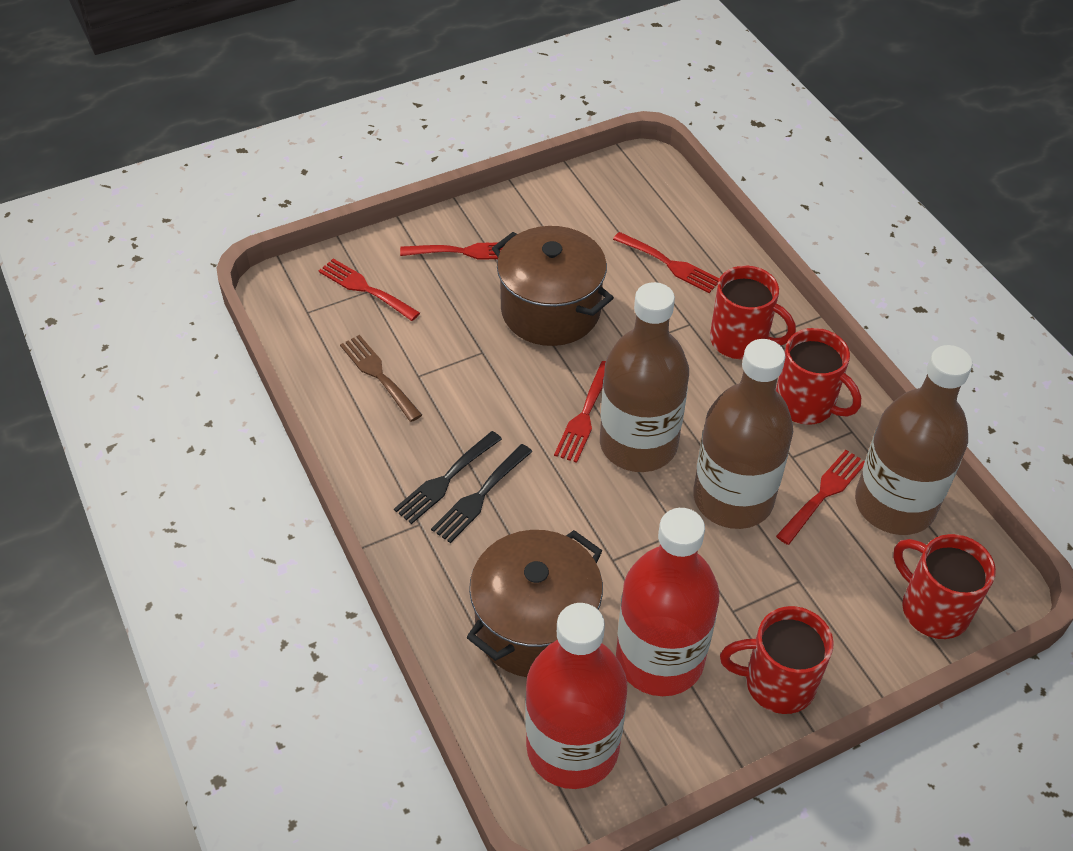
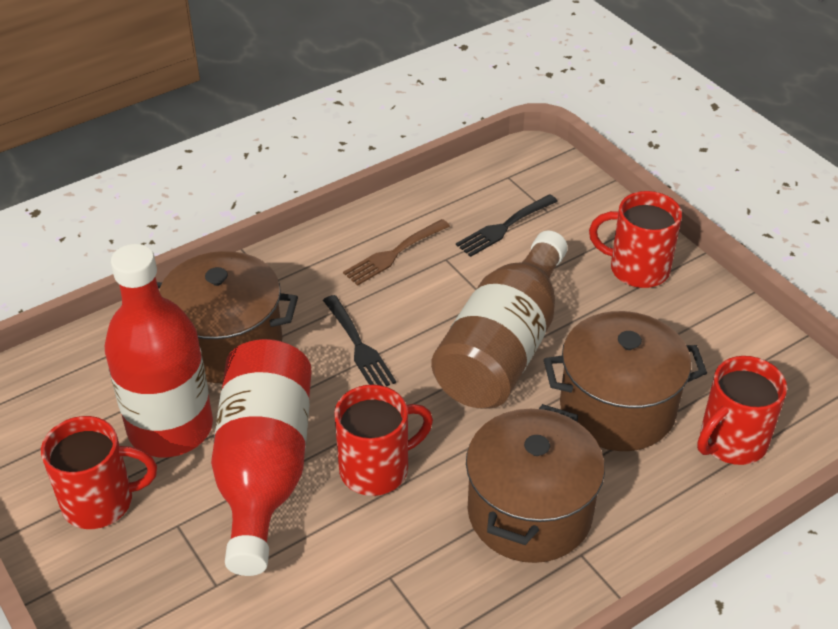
brown bottle: 3 -> 1
brown pot: 2 -> 3
red fork: 5 -> 0

